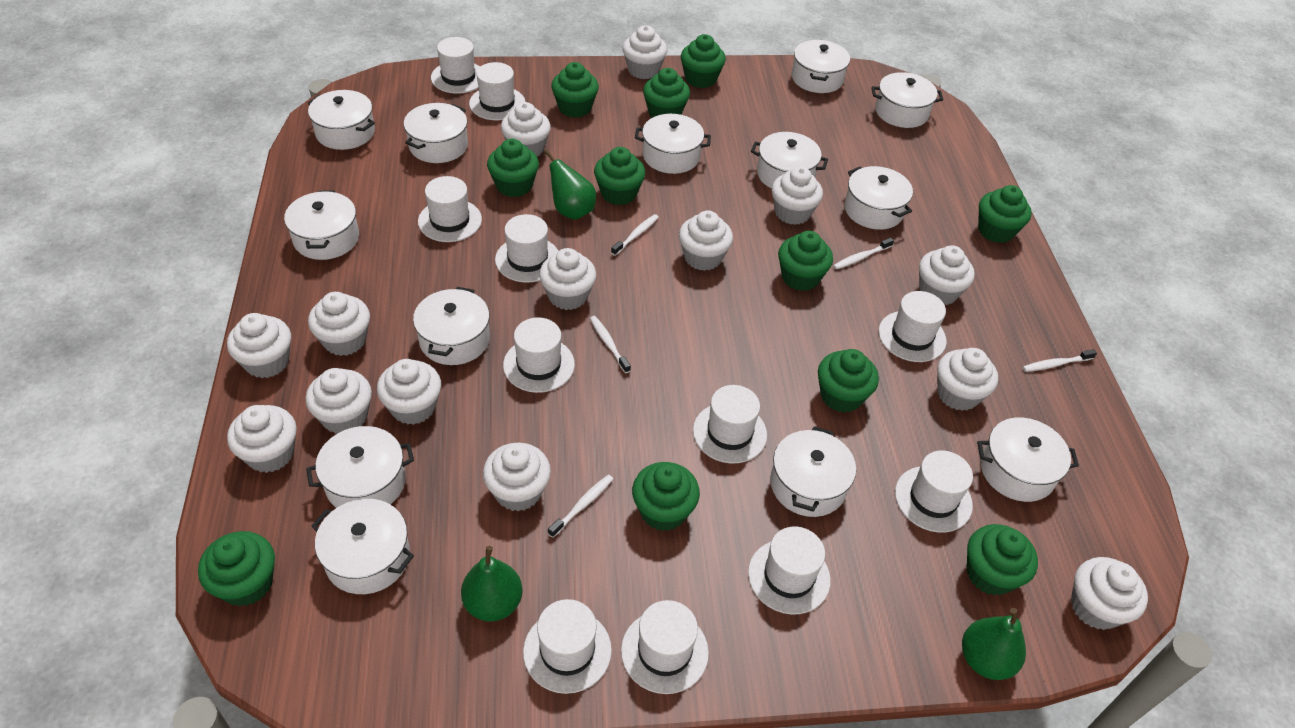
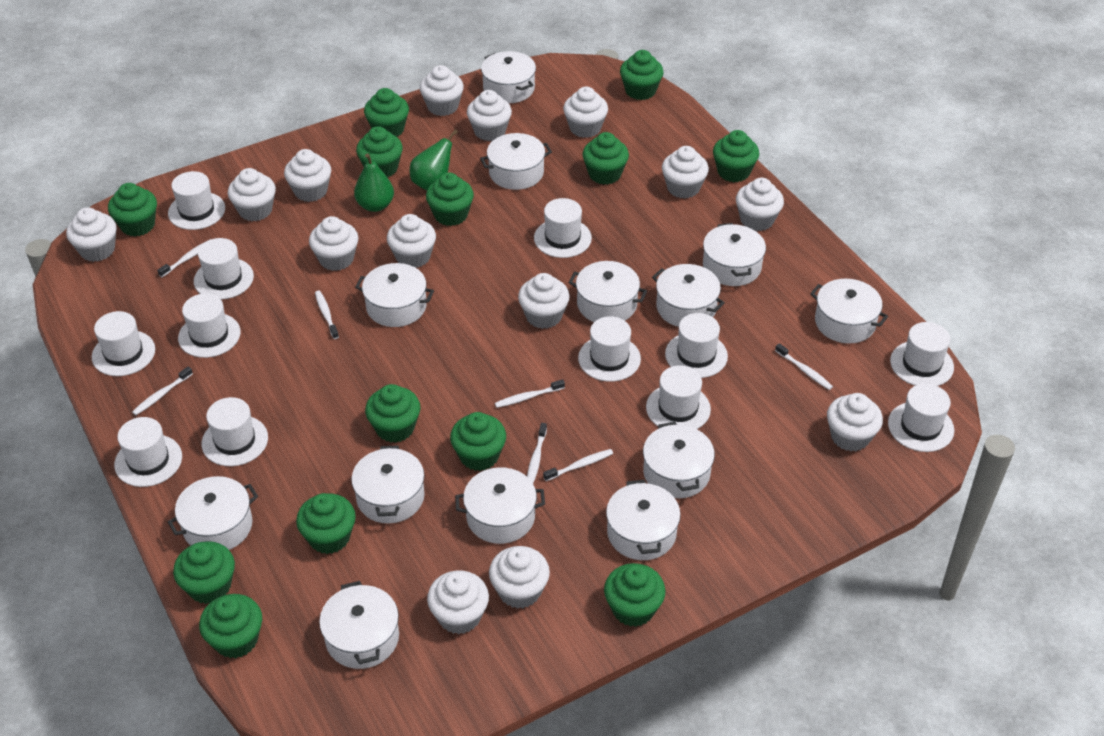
green cupcake: 11 -> 13
green pear: 3 -> 2
white hat: 11 -> 12
white toothbrush: 5 -> 7

